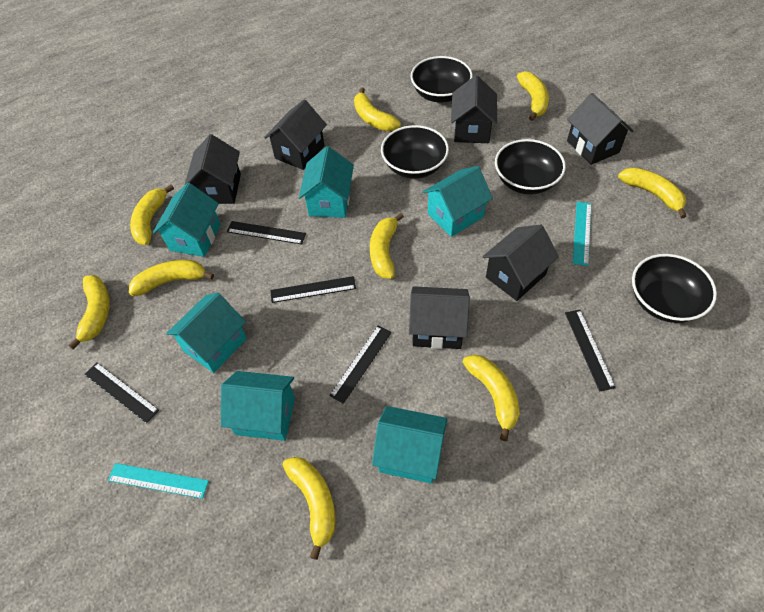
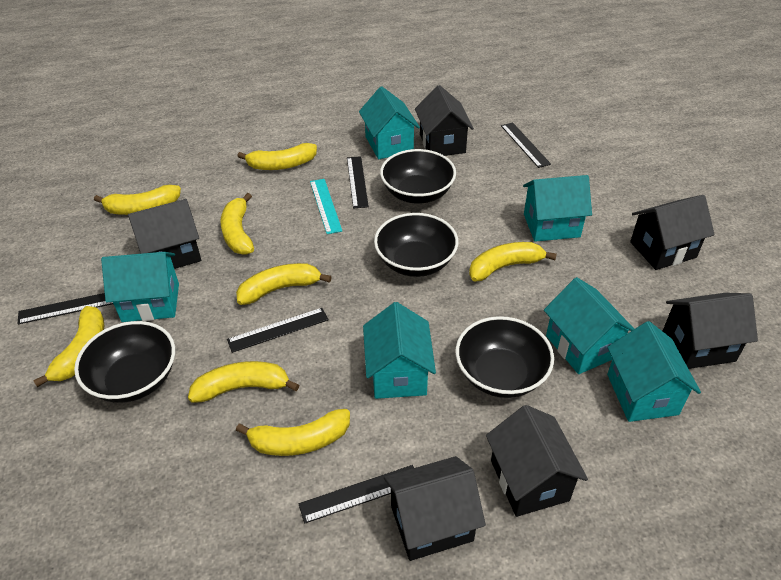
turquoise ruler: 2 -> 1
yellow banana: 9 -> 8

